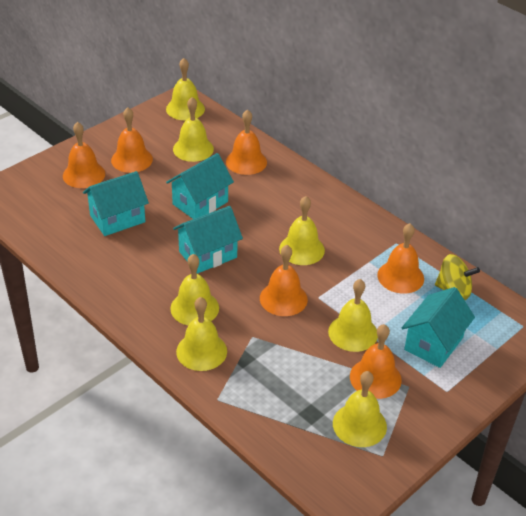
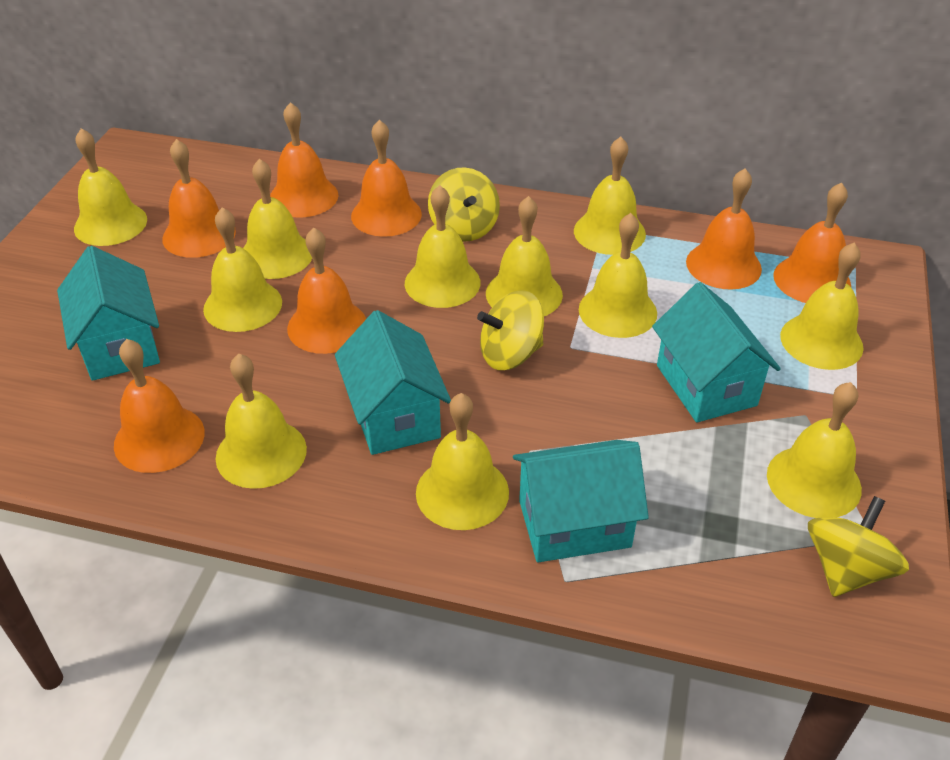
orange bell: 6 -> 7
yellow bell: 7 -> 11
yellow spinning top: 1 -> 3

